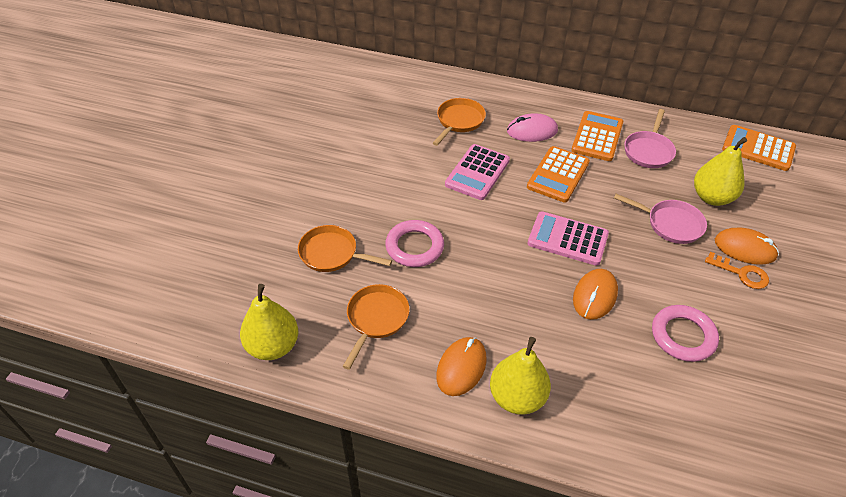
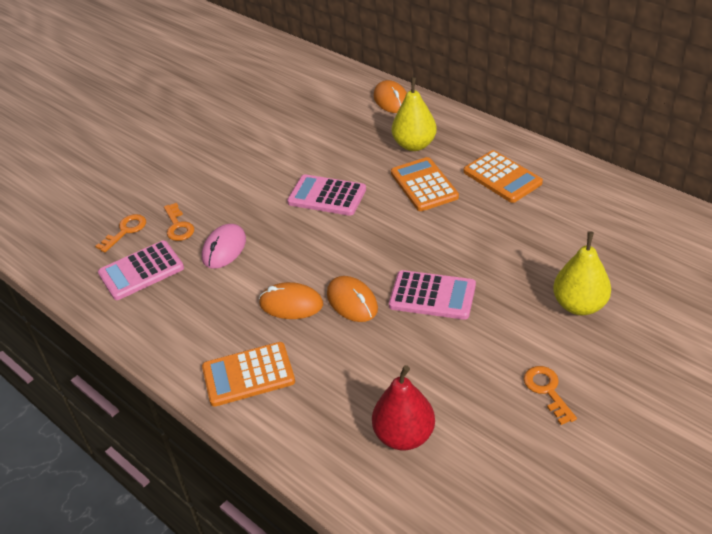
orange key: 1 -> 3
orange pan: 3 -> 0
pink calculator: 2 -> 3
pink pan: 2 -> 0
pink ring: 2 -> 0
red pear: 0 -> 1
yellow pear: 3 -> 2

